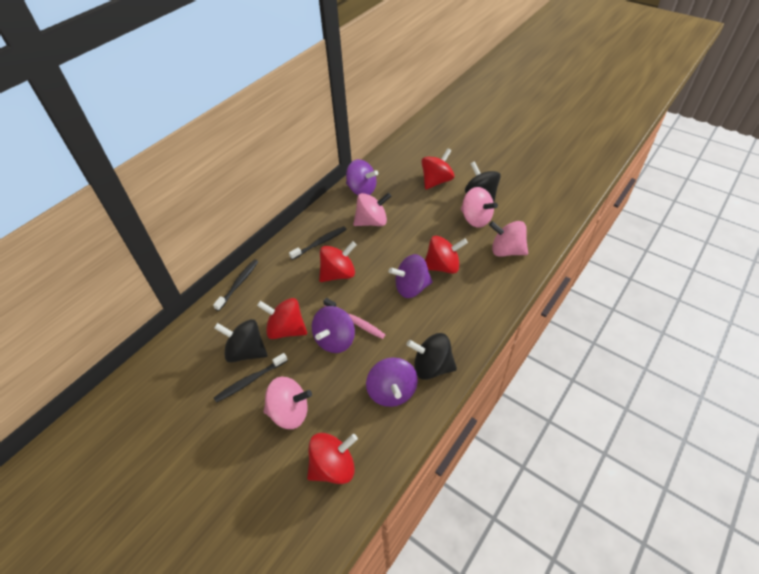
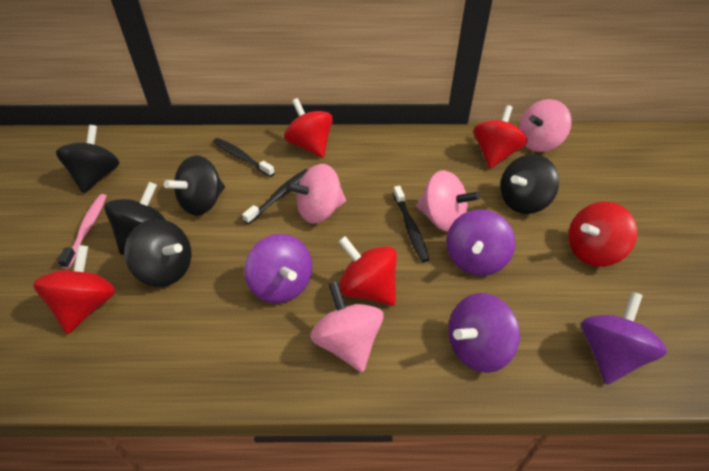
black spinning top: 3 -> 5

